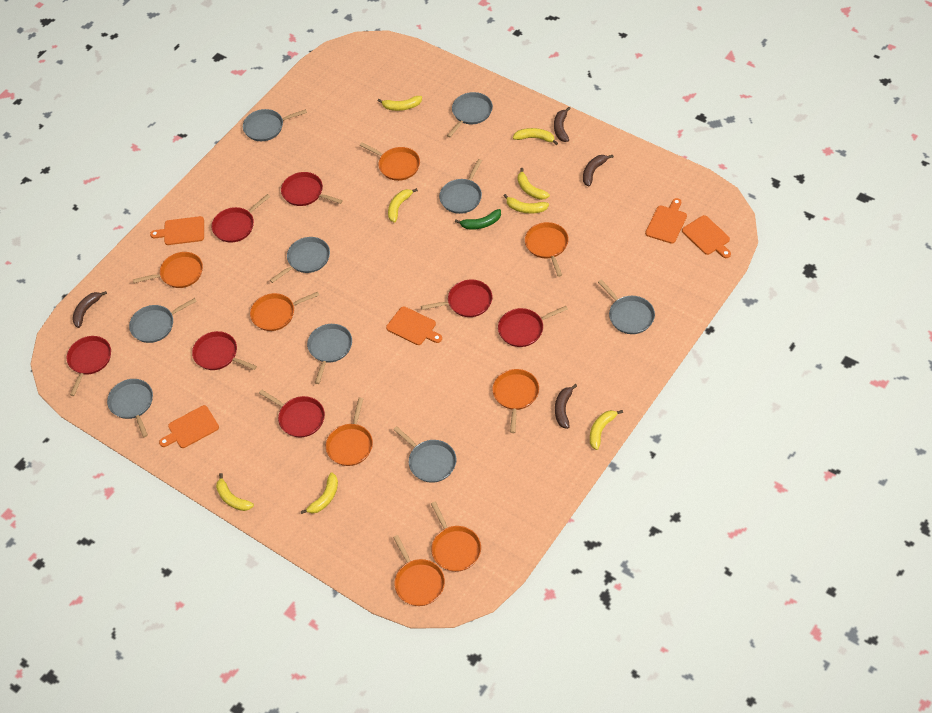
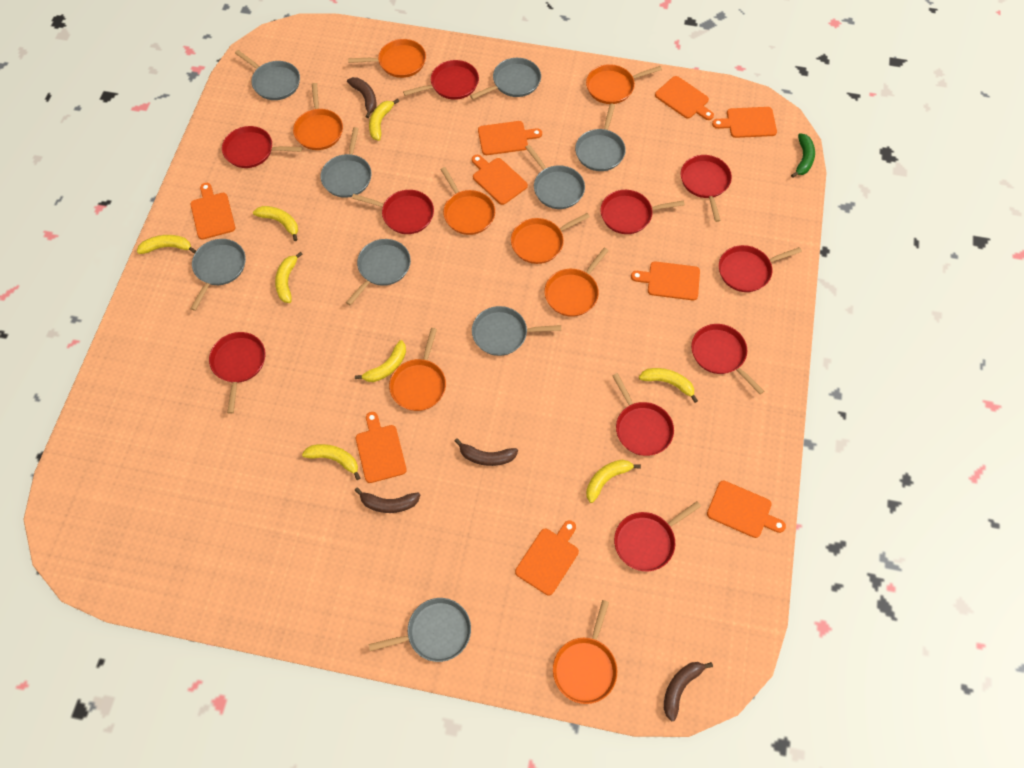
orange cutting board: 5 -> 9
red pan: 7 -> 10

